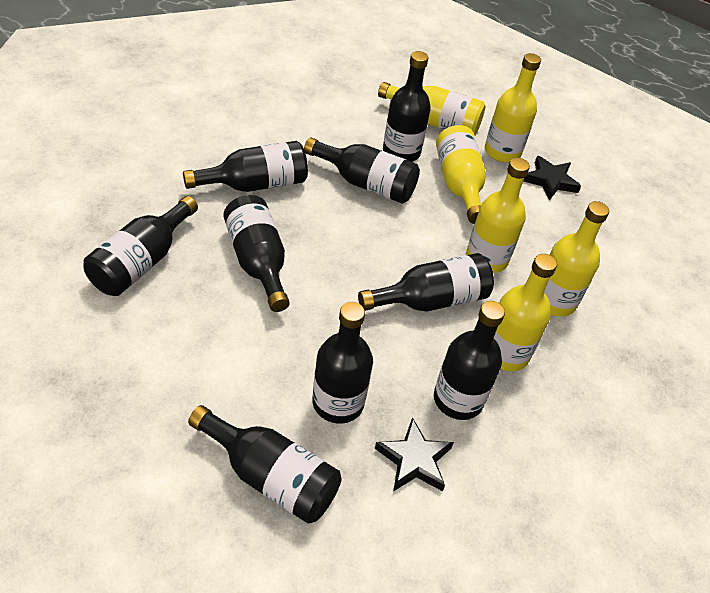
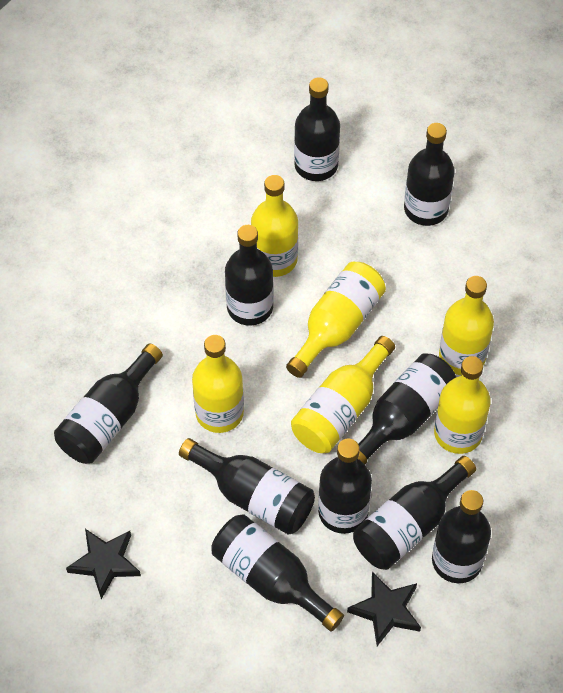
black bottle: 9 -> 10

